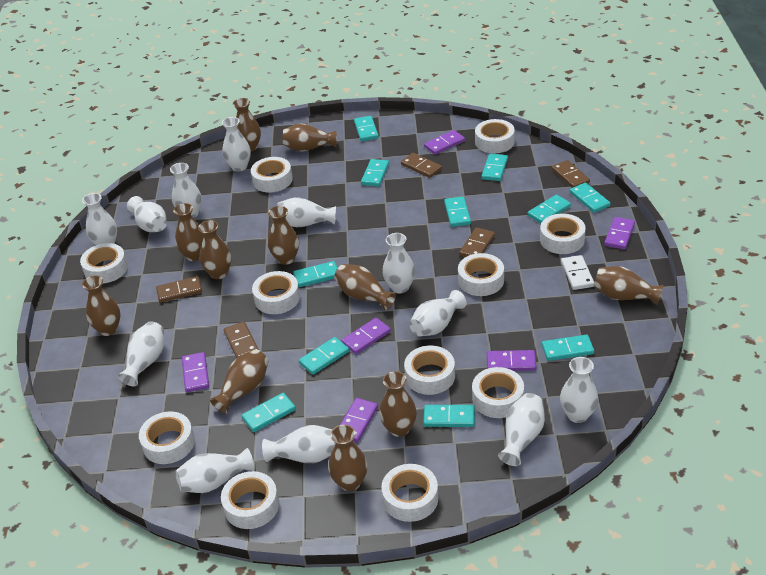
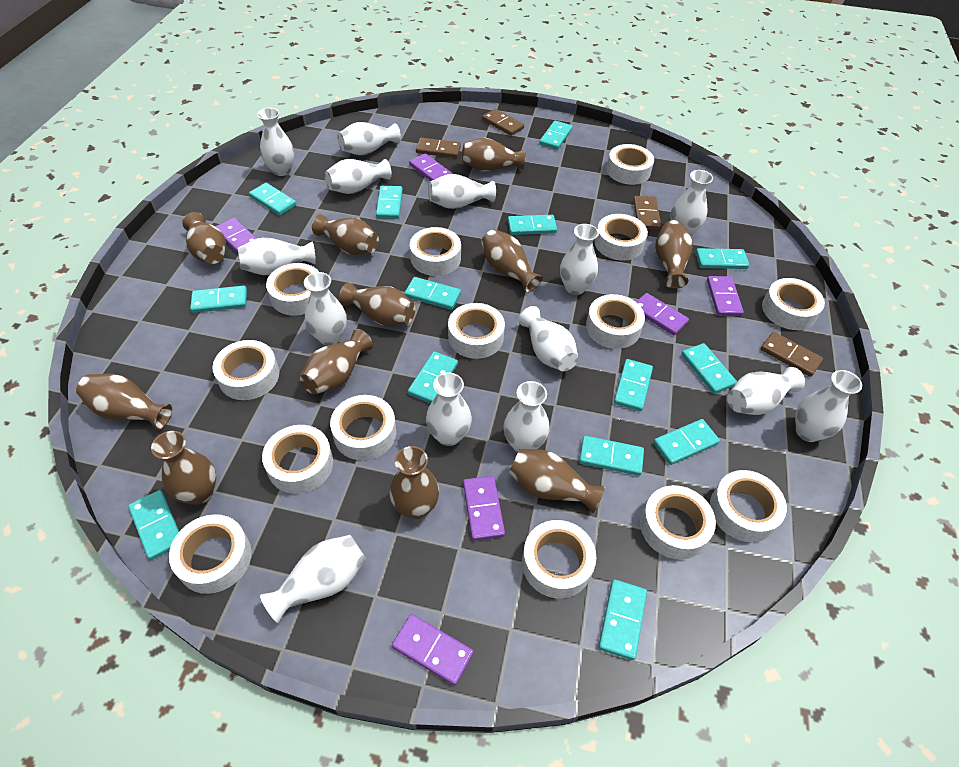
brown domino: 5 -> 4
turquoise domino: 11 -> 14
white domino: 1 -> 0
white tape: 11 -> 14
white vase: 12 -> 14

